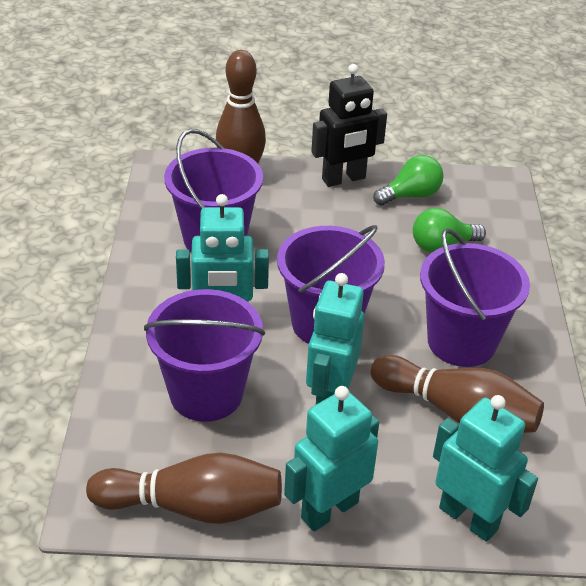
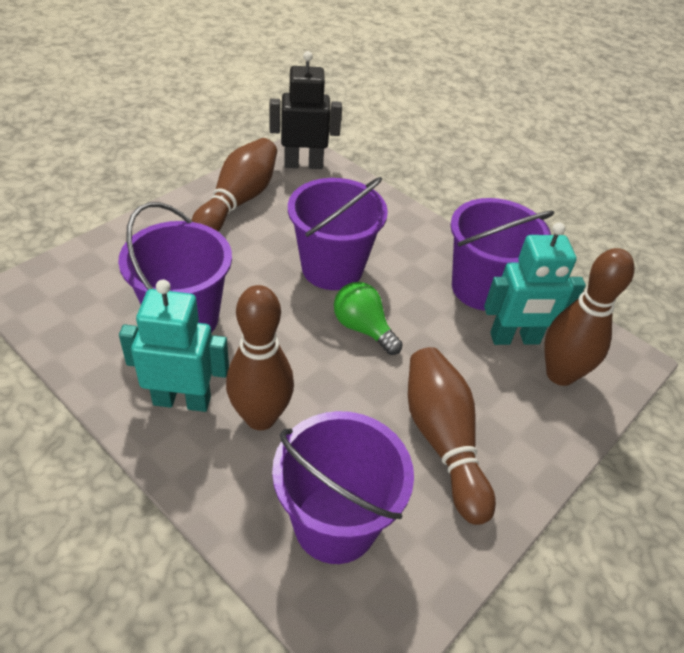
brown bowling pin: 3 -> 4
green light bulb: 2 -> 1
turquoise robot: 4 -> 2

